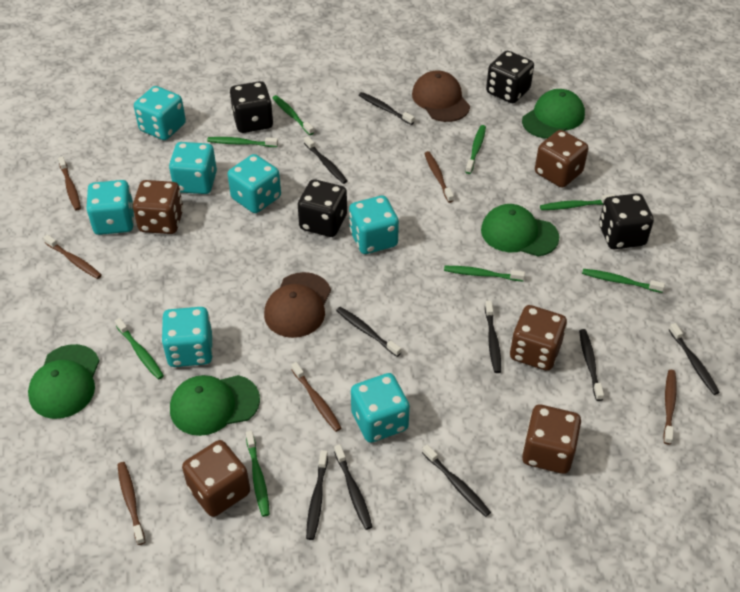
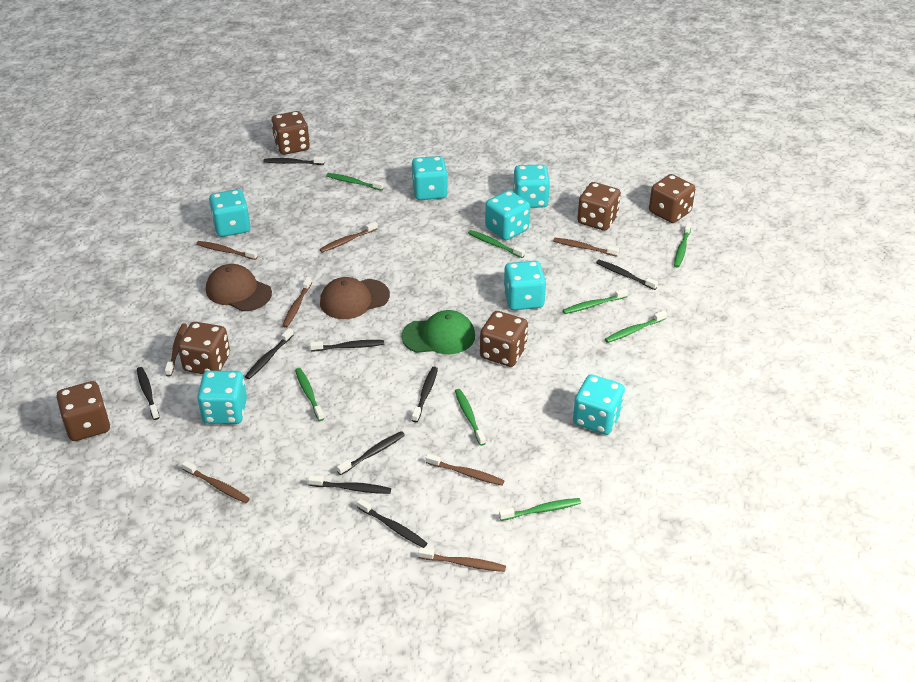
black dice: 4 -> 0
brown dice: 5 -> 6
brown toothbrush: 6 -> 8
green cap: 4 -> 1

